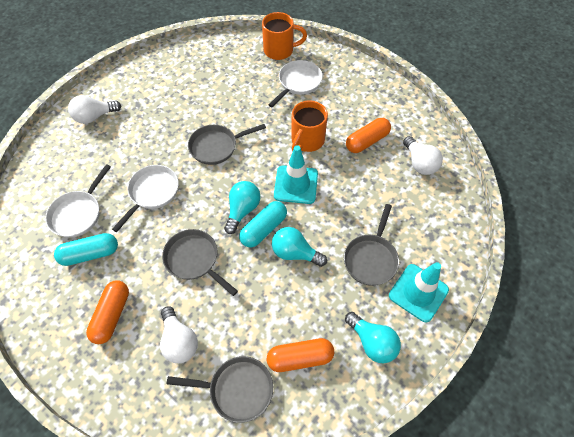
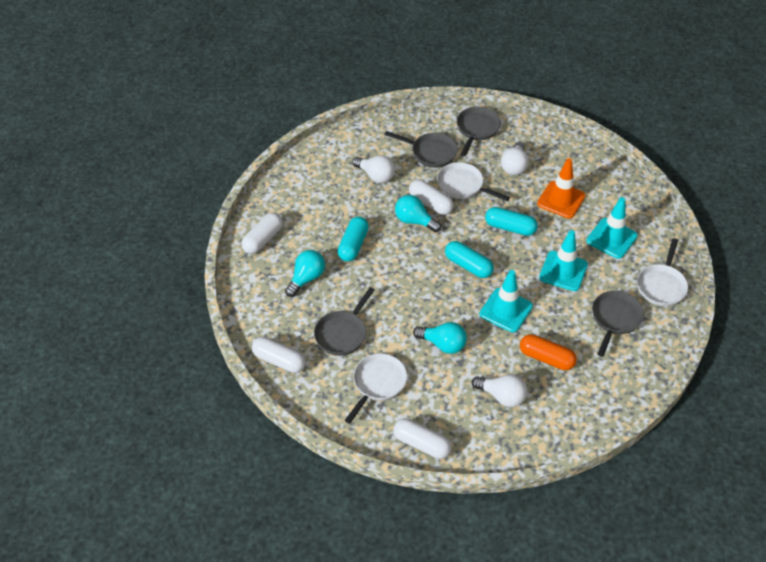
orange capsule: 3 -> 1
orange mug: 2 -> 0
orange traffic cone: 0 -> 1
turquoise capsule: 2 -> 3
turquoise traffic cone: 2 -> 3
white capsule: 0 -> 4

